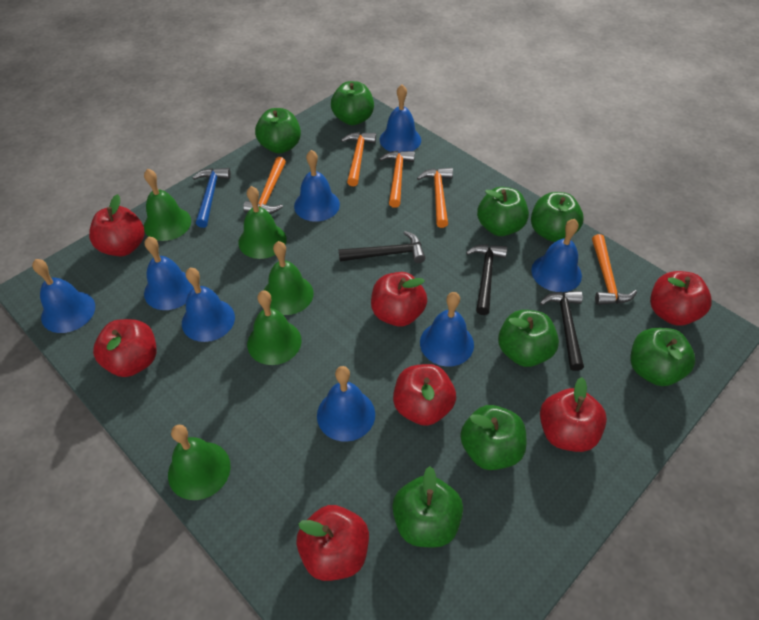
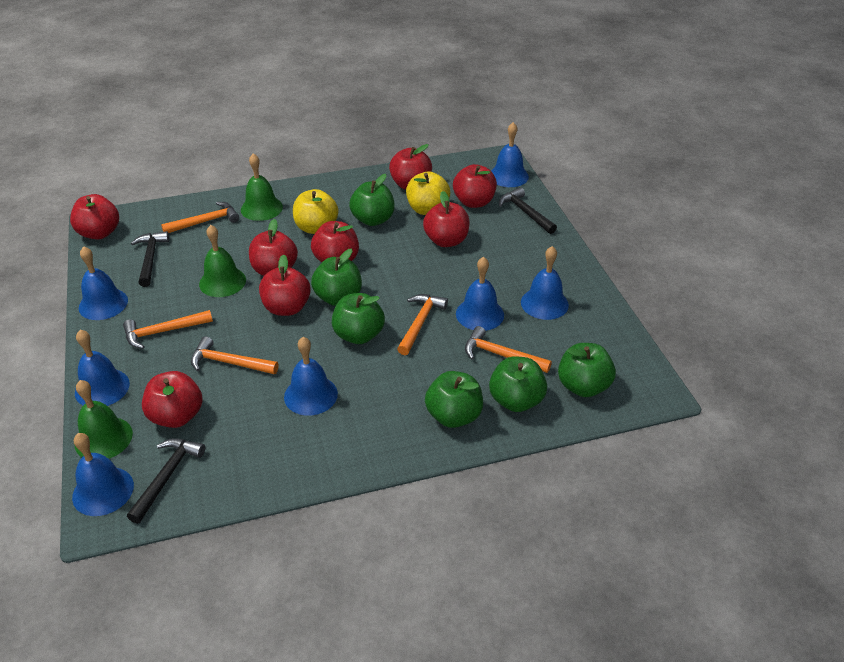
blue bell: 8 -> 7
blue hammer: 1 -> 0
green apple: 8 -> 6
green bell: 5 -> 3
red apple: 7 -> 8
yellow apple: 0 -> 2

